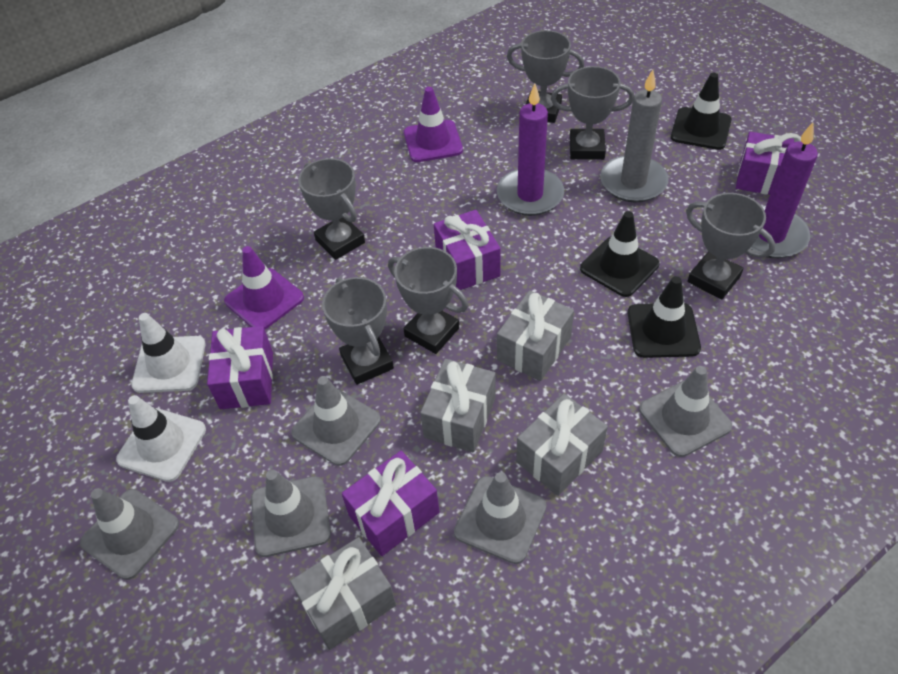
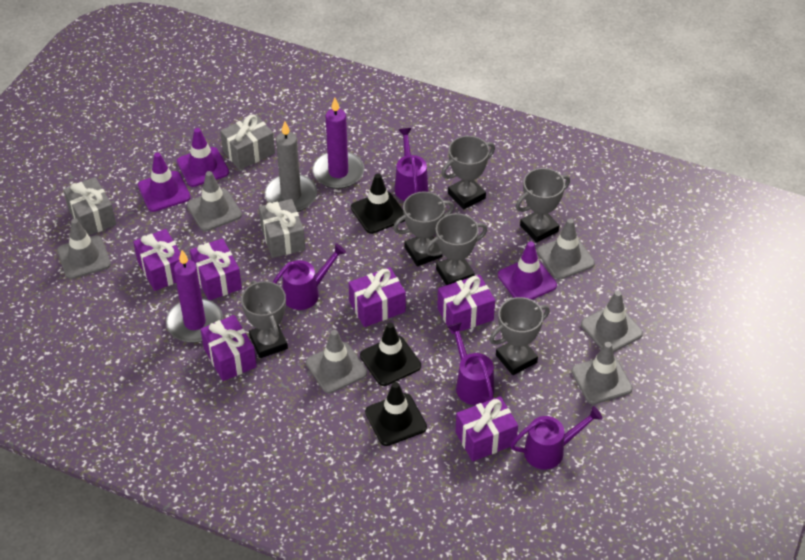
grey gift: 4 -> 3
grey traffic cone: 5 -> 6
purple gift: 4 -> 6
purple traffic cone: 2 -> 3
purple watering can: 0 -> 4
white traffic cone: 2 -> 0

